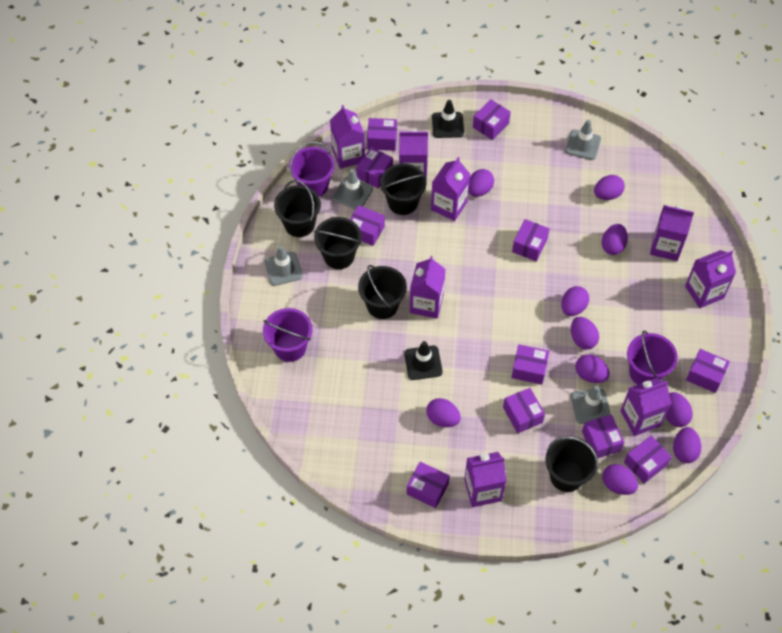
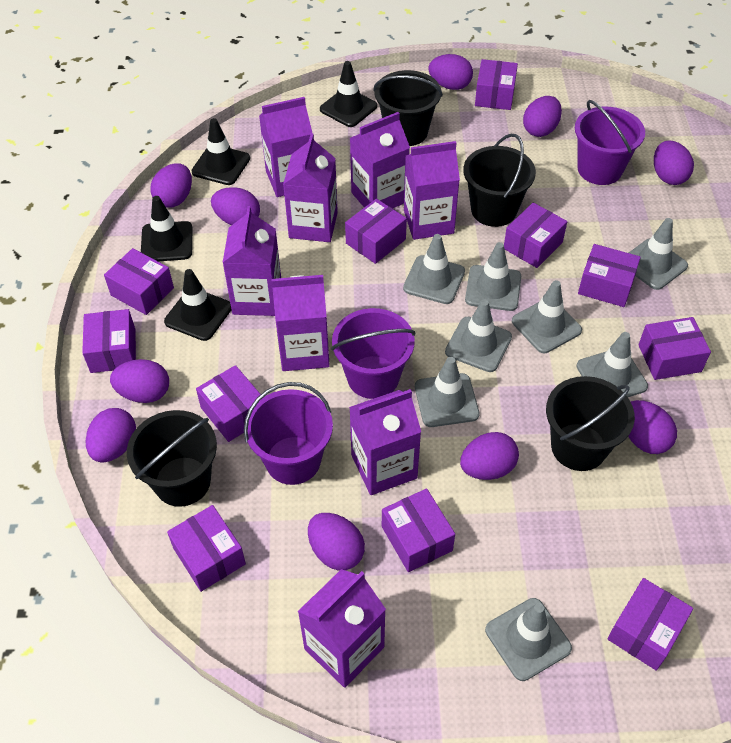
black bucket: 5 -> 4
black traffic cone: 2 -> 4
grey traffic cone: 4 -> 8

